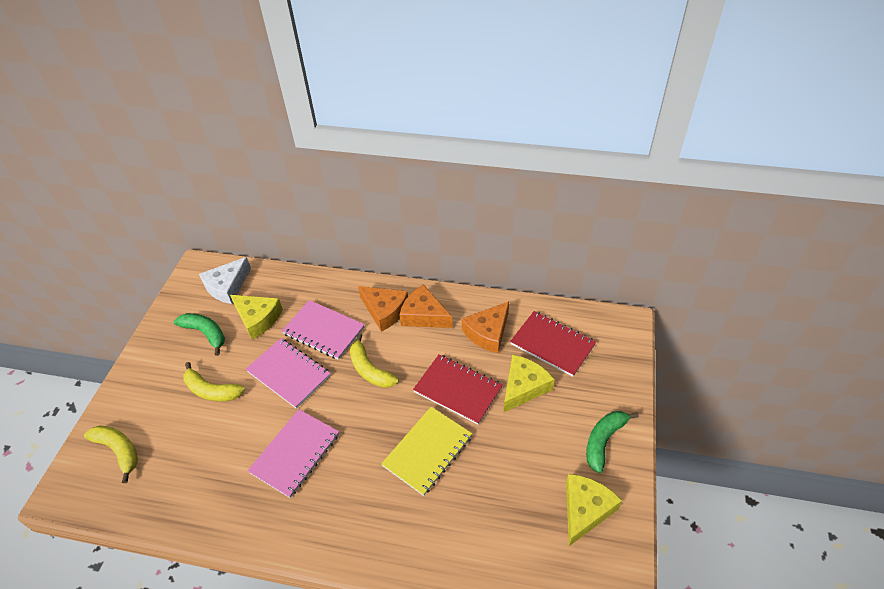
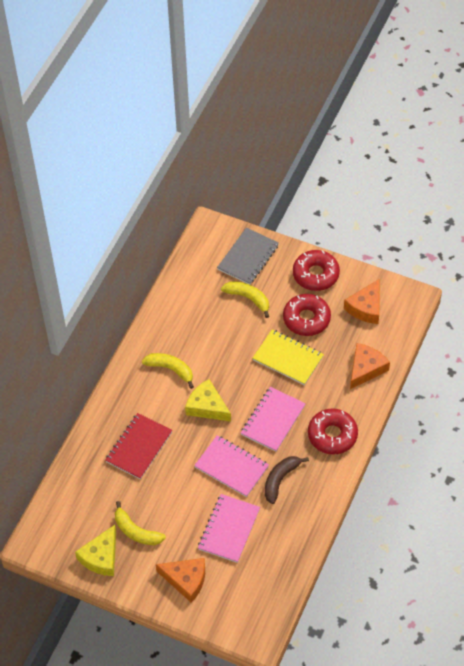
brown banana: 0 -> 1
green banana: 2 -> 0
grey notebook: 0 -> 1
red donut: 0 -> 3
red notebook: 2 -> 1
white cheese: 1 -> 0
yellow cheese: 3 -> 2

